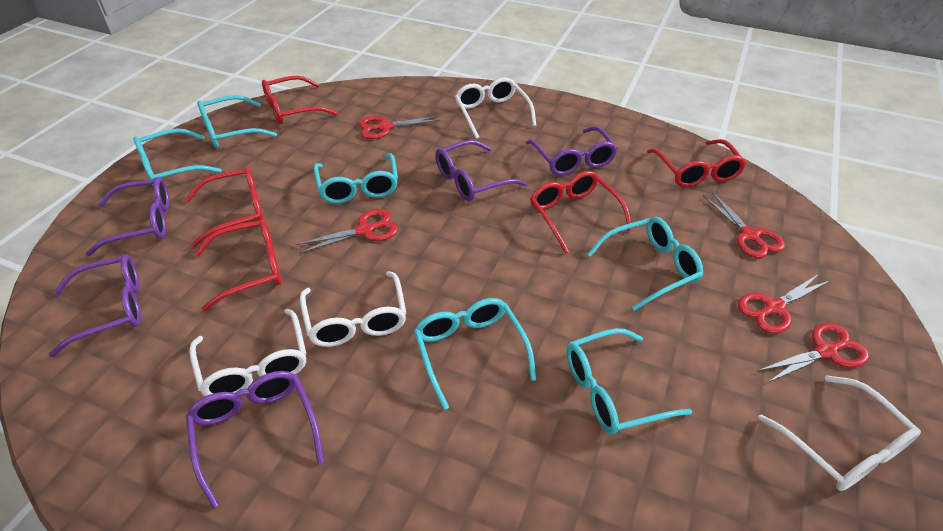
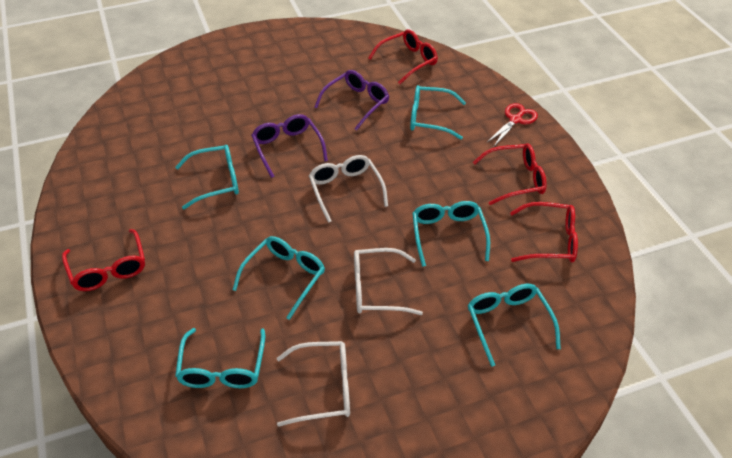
purple glasses: 5 -> 2
red glasses: 5 -> 4
red scissors: 5 -> 1
white glasses: 4 -> 3

